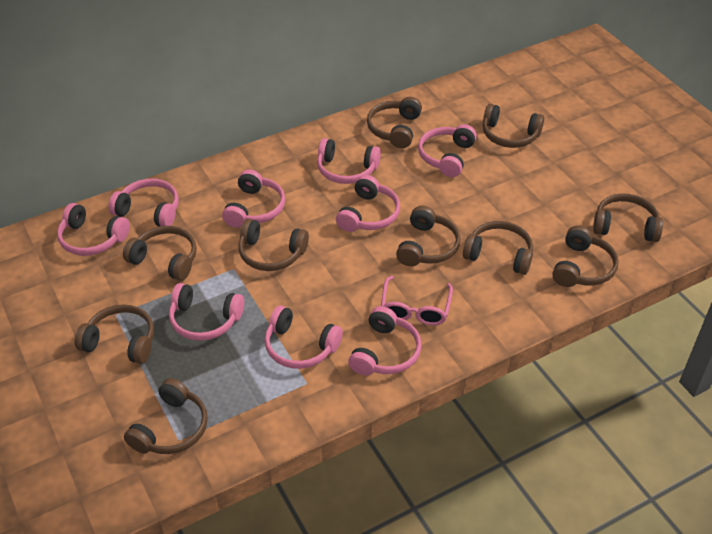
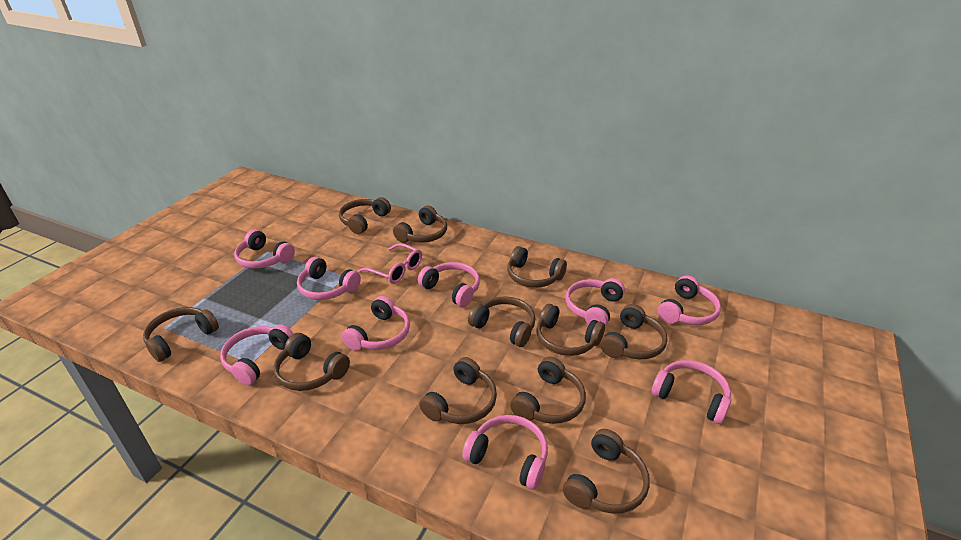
brown headphones: 10 -> 11

